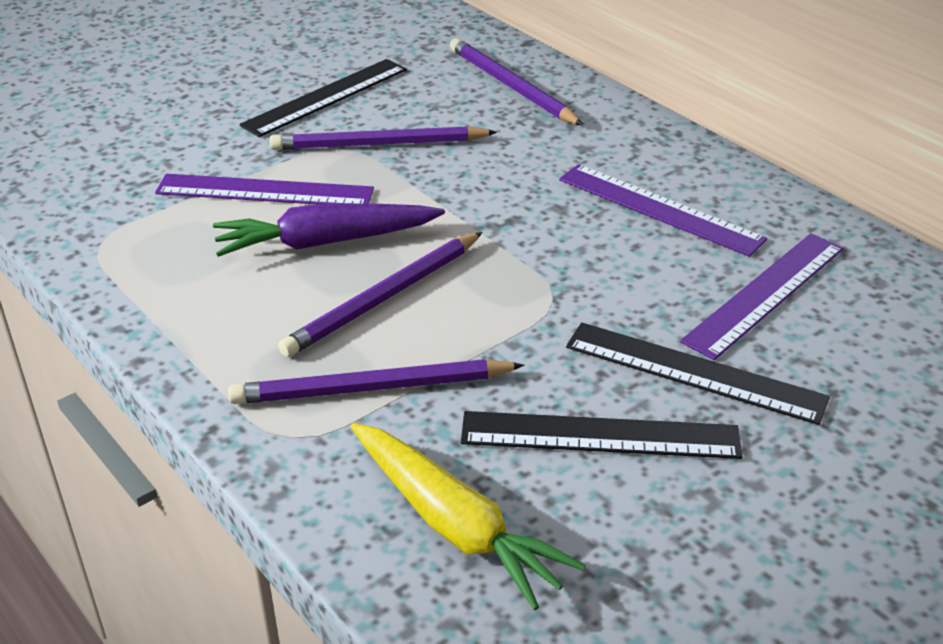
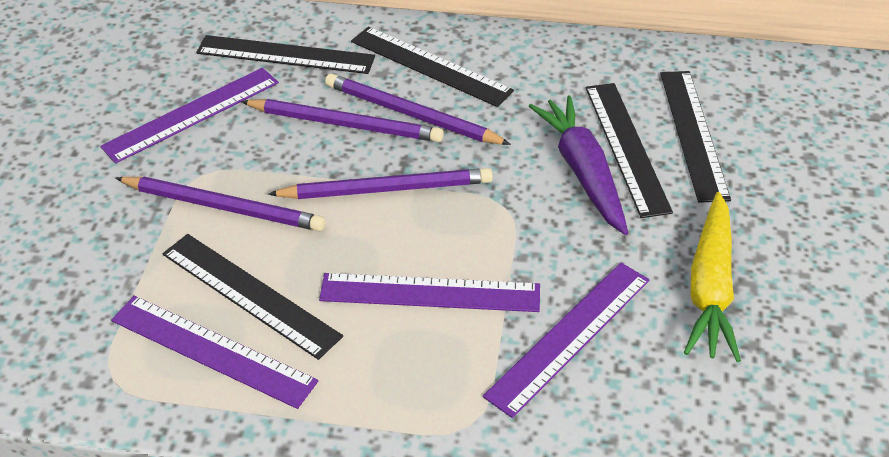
black ruler: 3 -> 5
purple ruler: 3 -> 4

